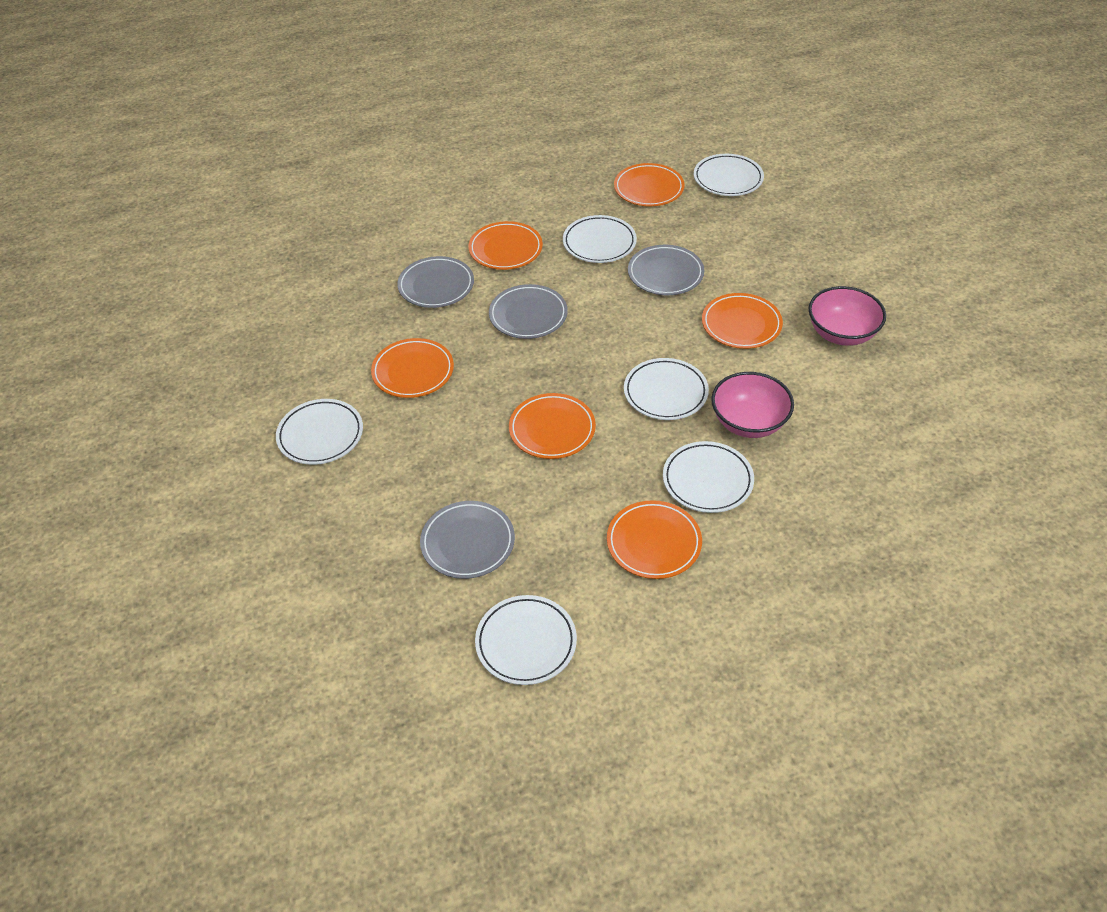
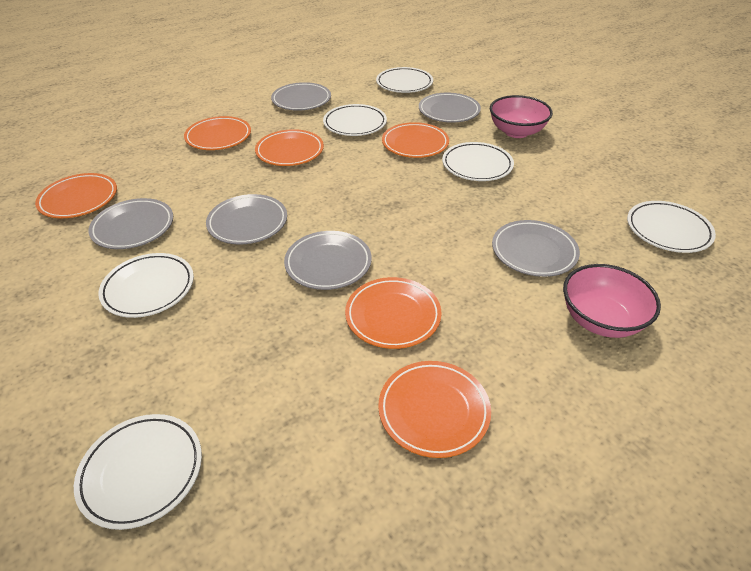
grey plate: 4 -> 6

